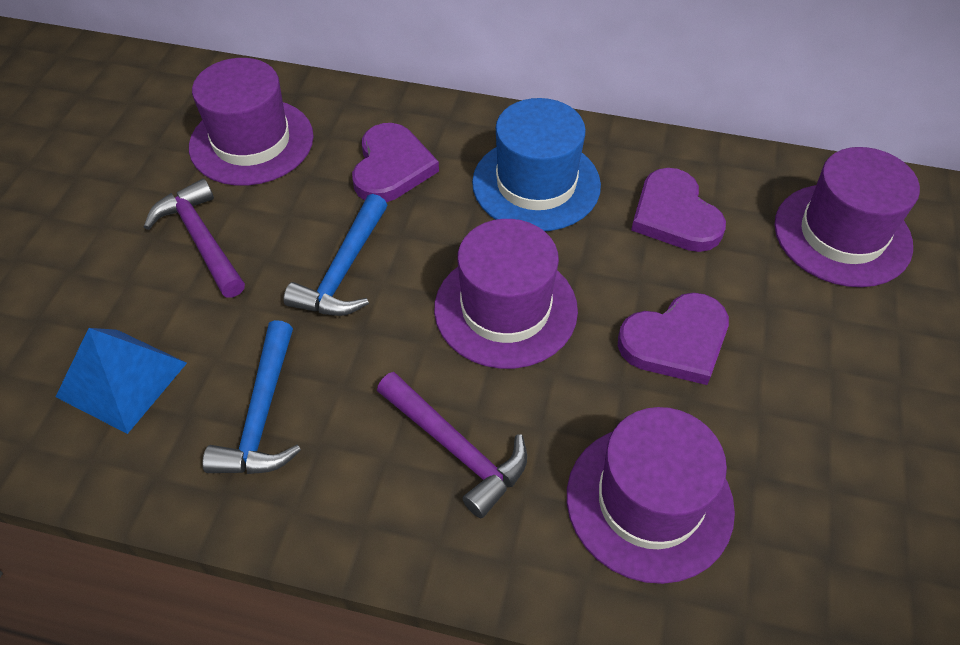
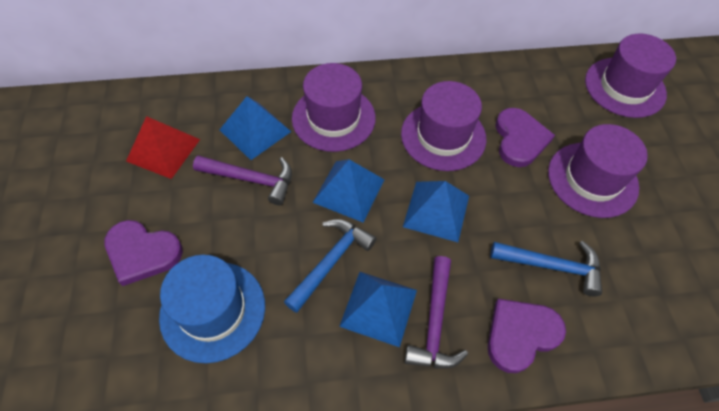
blue pyramid: 1 -> 4
red pyramid: 0 -> 1

